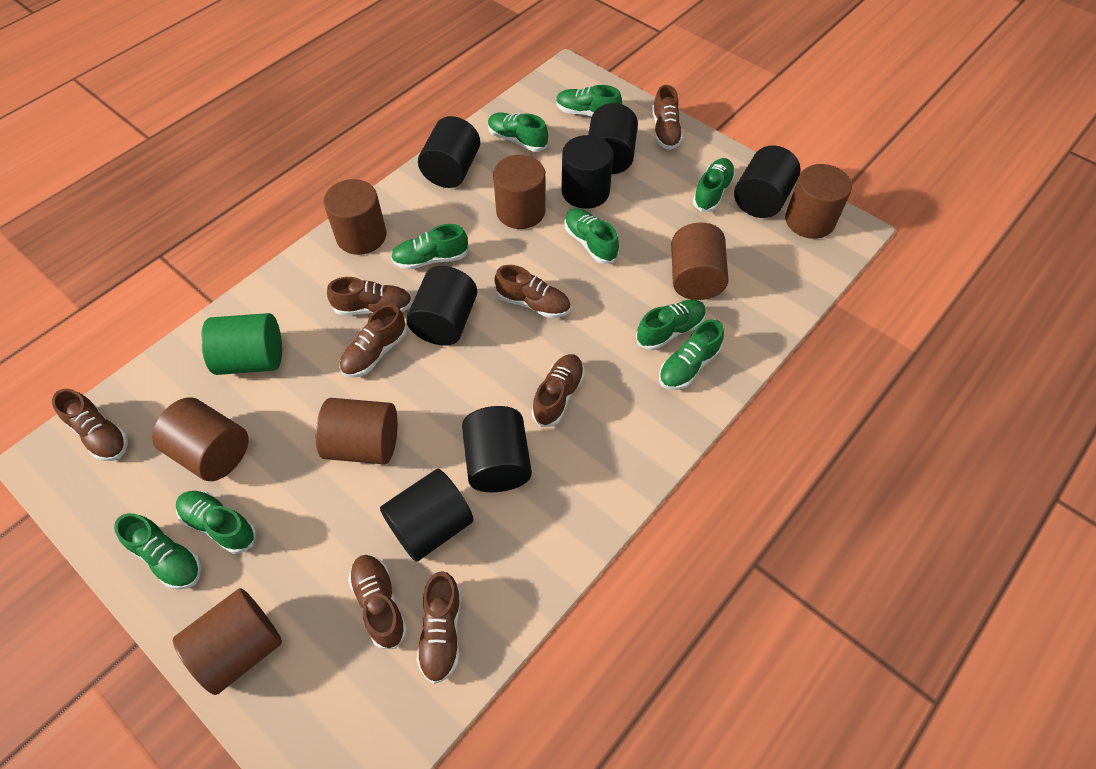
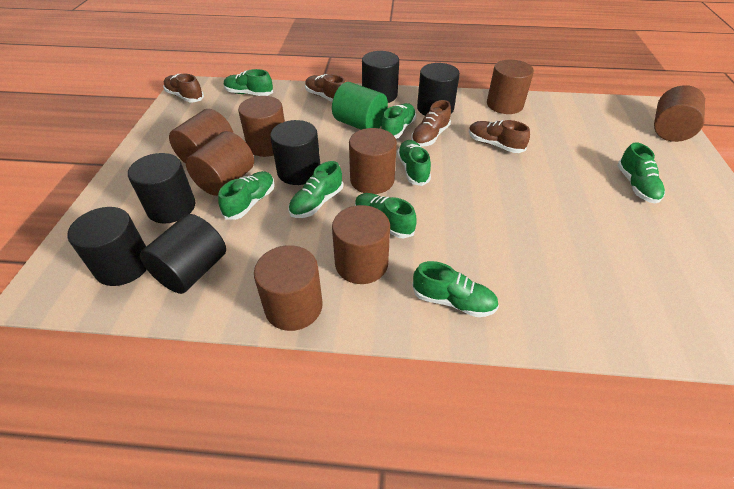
black cylinder: 7 -> 6
brown cylinder: 7 -> 8
brown shoe: 8 -> 4
green shoe: 9 -> 8

